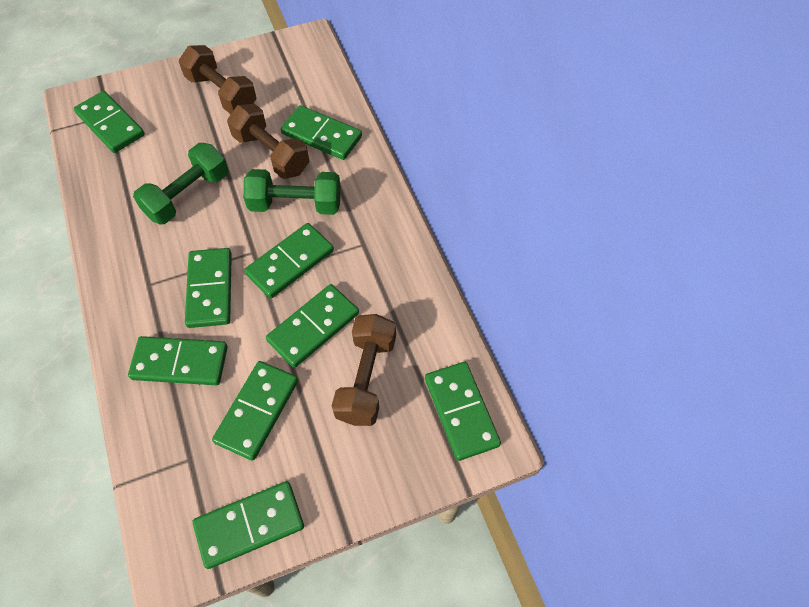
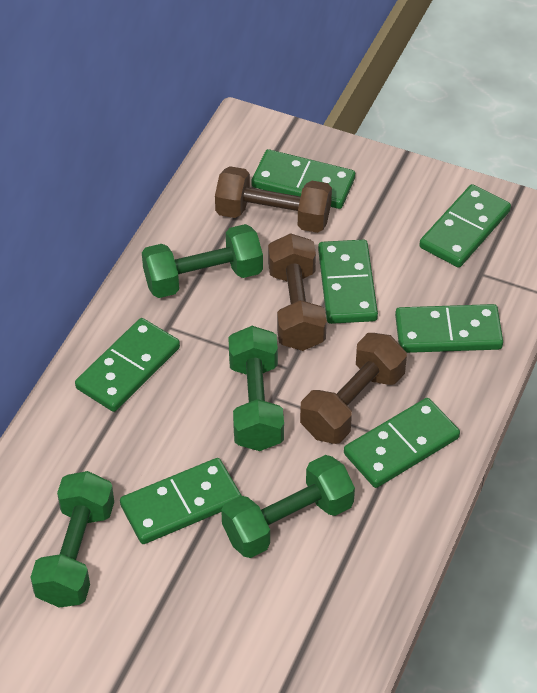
green domino: 9 -> 7
green dumbbell: 2 -> 4

